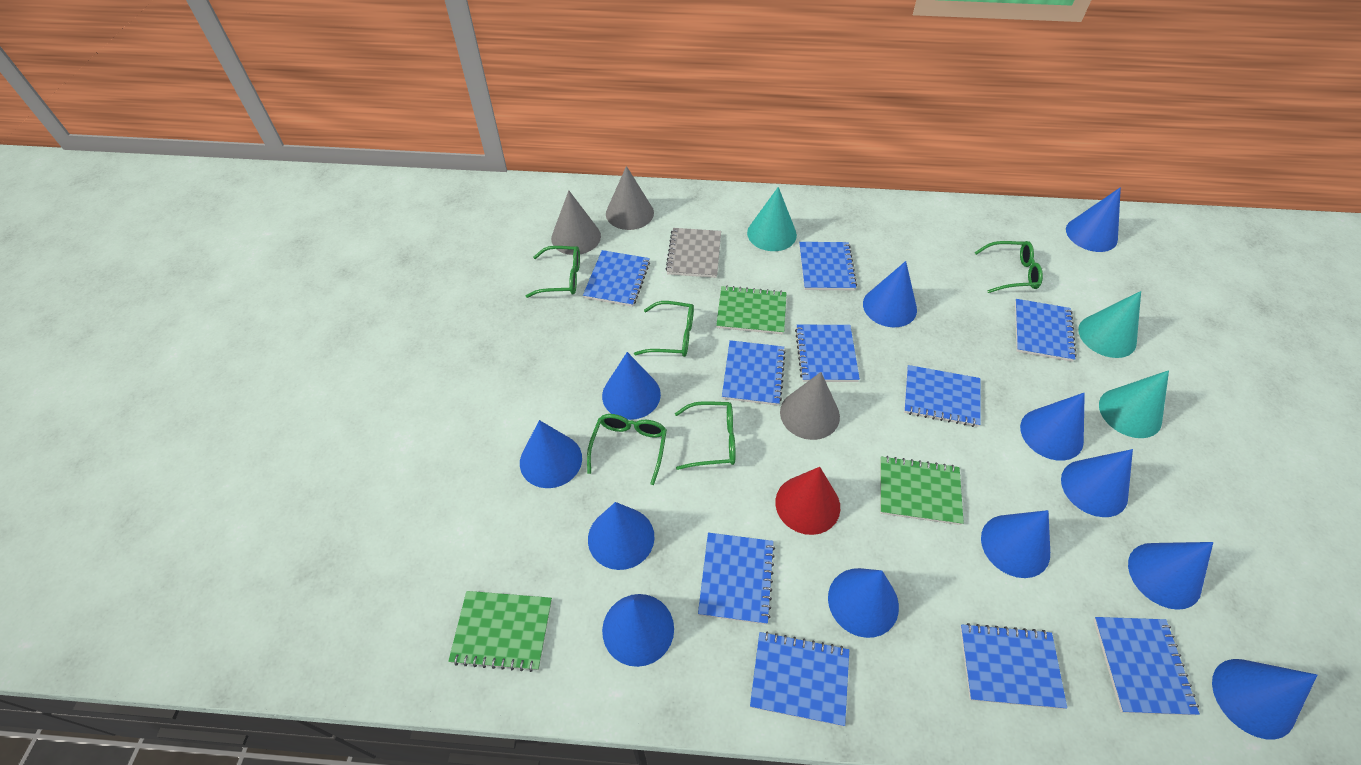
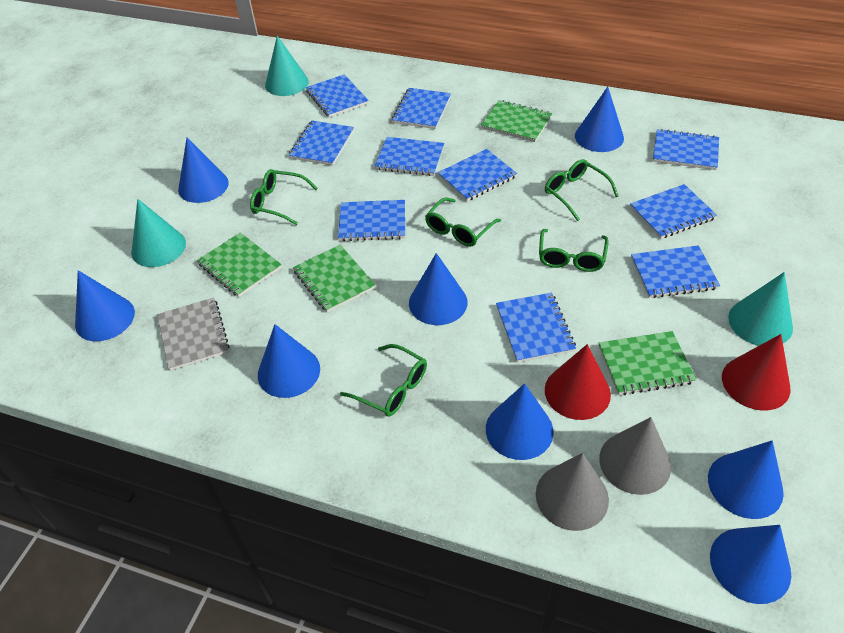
blue cone: 12 -> 8
green notebook: 3 -> 4
grey cone: 3 -> 2
red cone: 1 -> 2

